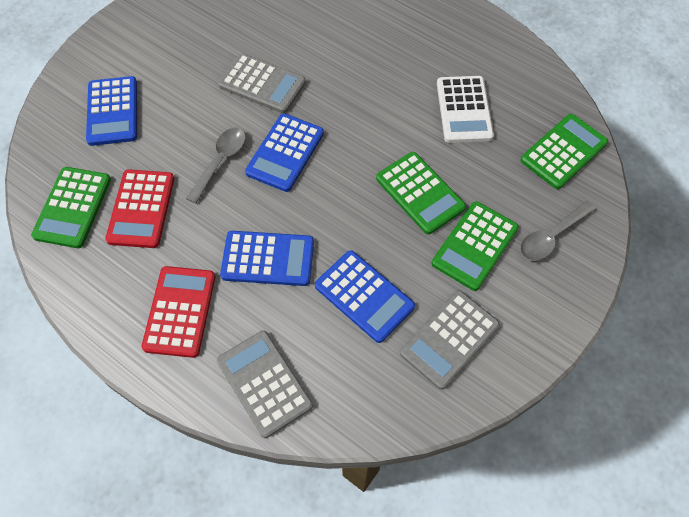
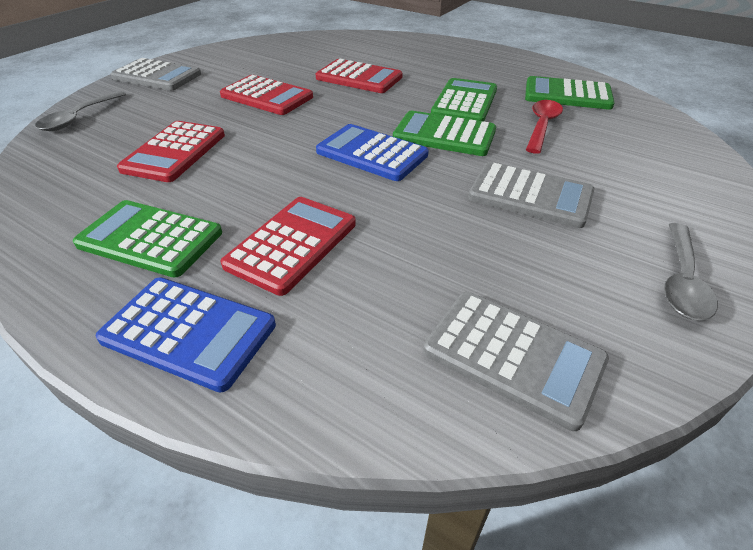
blue calculator: 4 -> 2
red calculator: 2 -> 4
red spoon: 0 -> 1
white calculator: 1 -> 0

